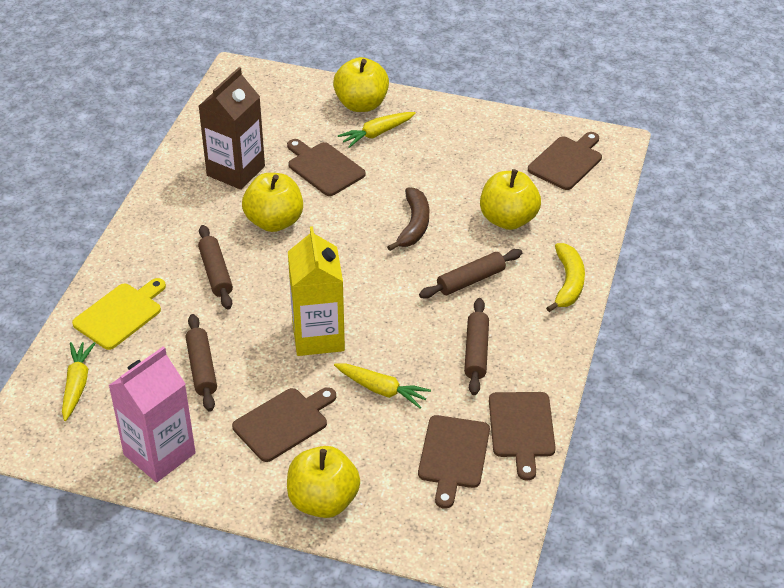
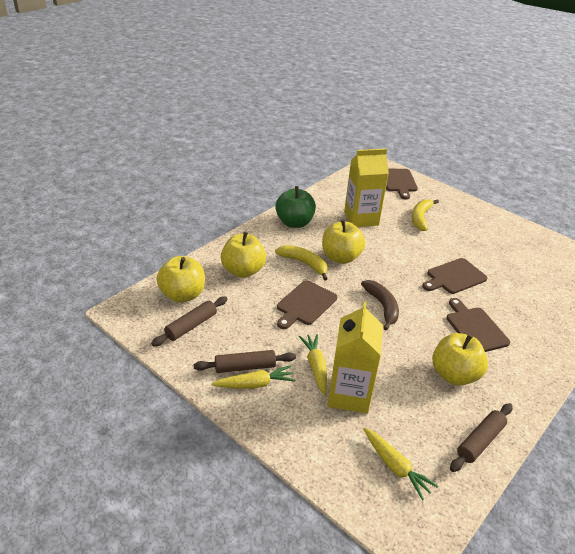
brown carton: 1 -> 0
brown cutting board: 5 -> 4
brown rolling pin: 4 -> 3
green apple: 0 -> 1
pink carton: 1 -> 0
yellow banana: 1 -> 2
yellow carton: 1 -> 2
yellow cutting board: 1 -> 0

